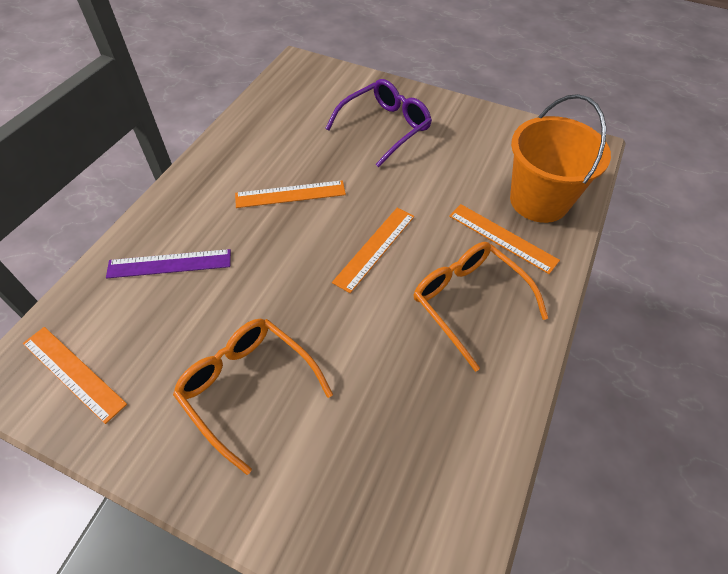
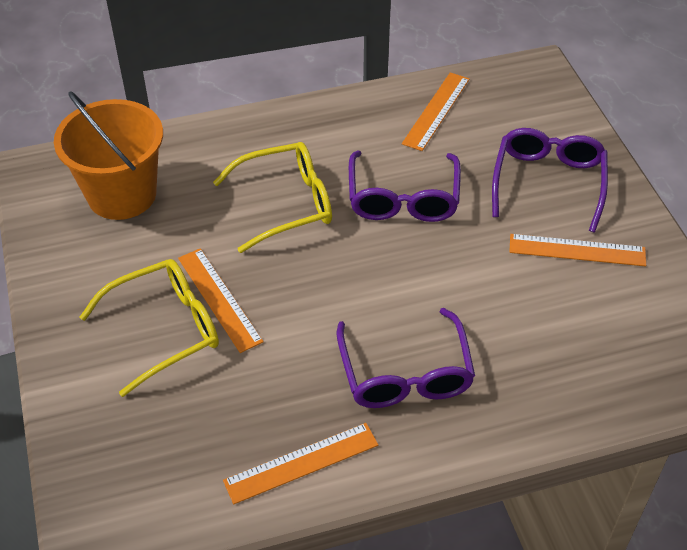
orange glasses: 2 -> 0
purple glasses: 1 -> 3
purple ruler: 1 -> 0
yellow glasses: 0 -> 2

